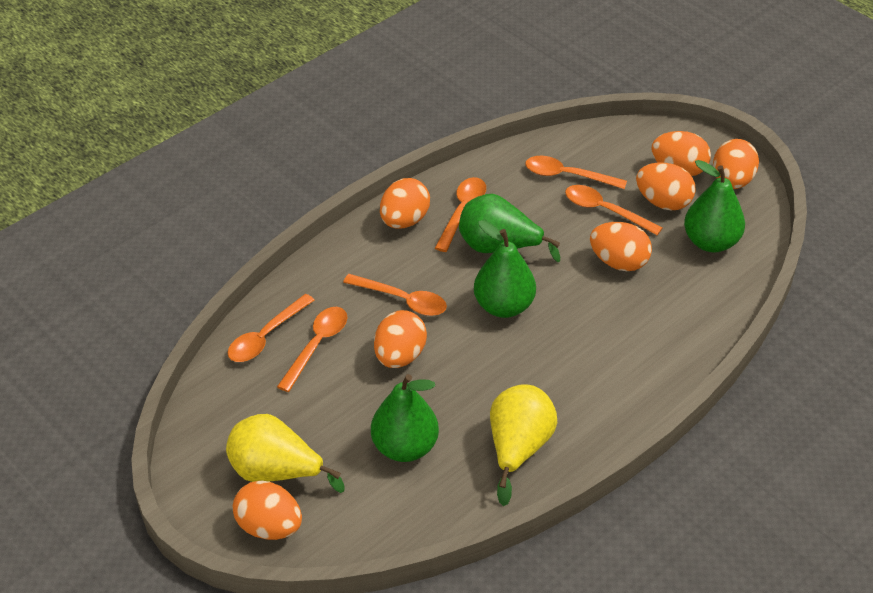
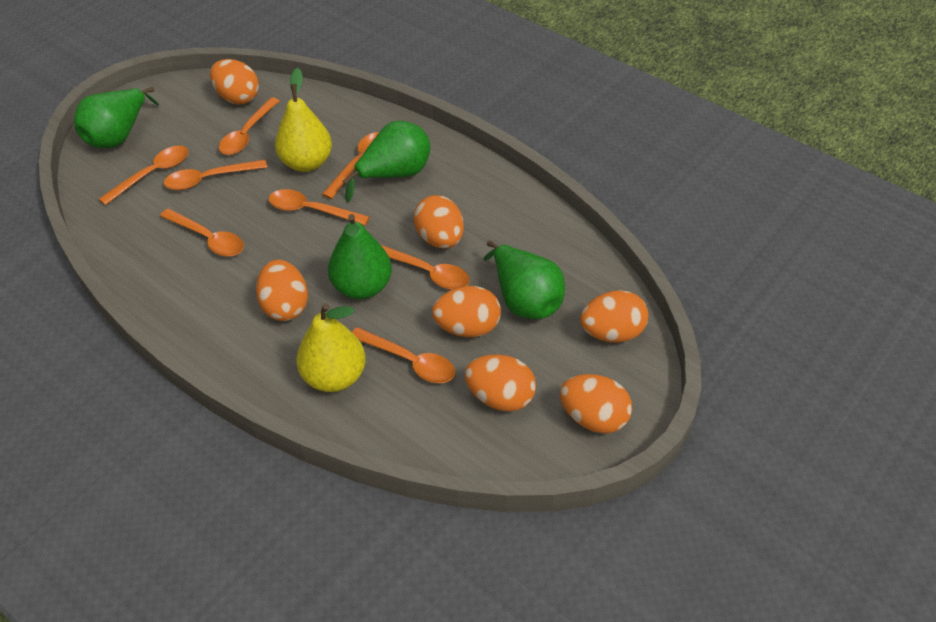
orange spoon: 6 -> 8

